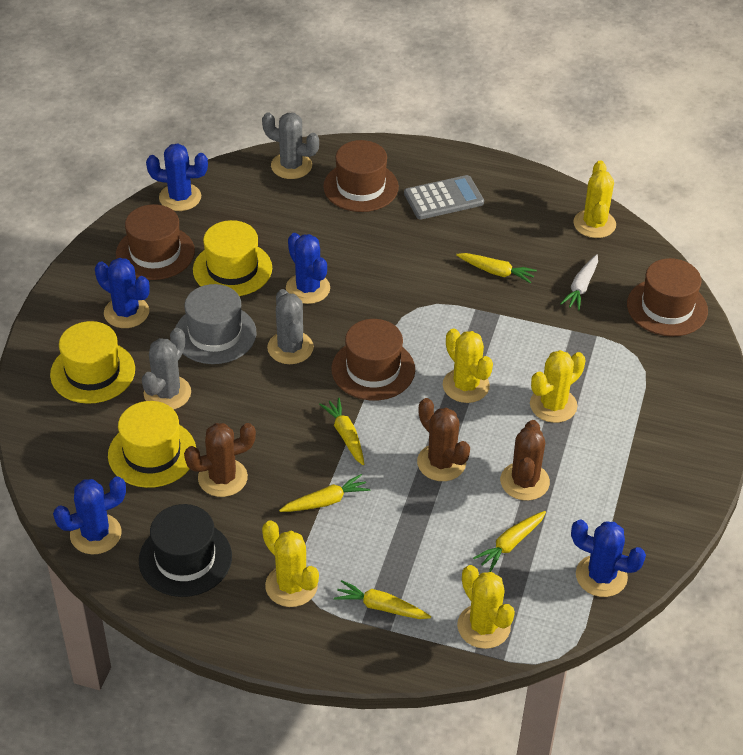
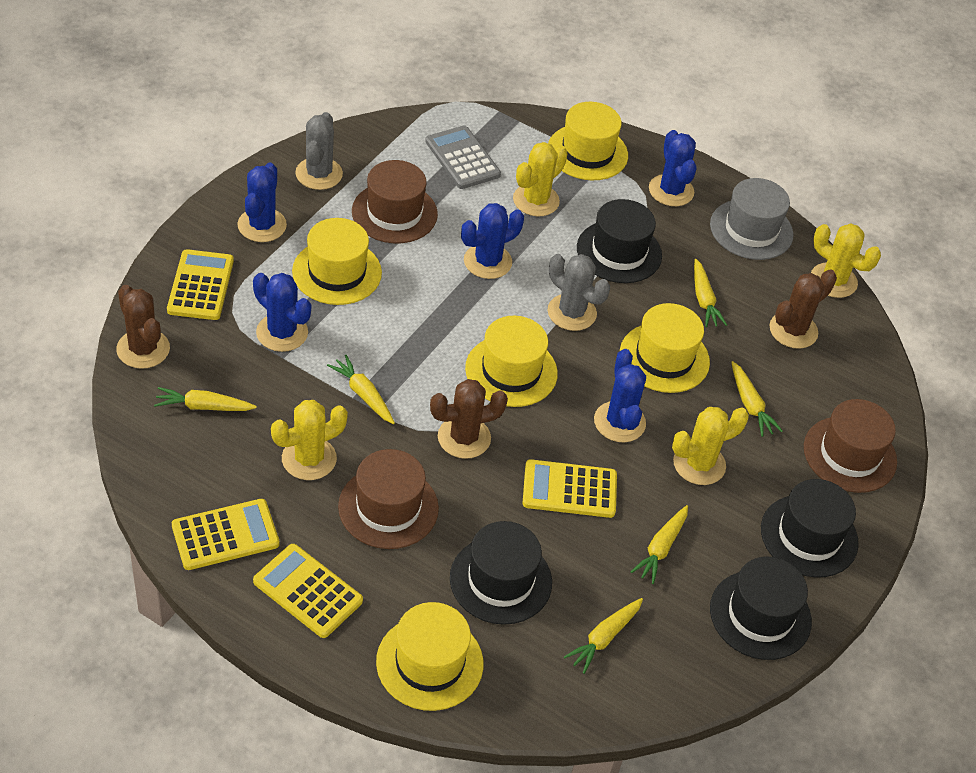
black hat: 1 -> 4
brown hat: 4 -> 3
grey cactus: 3 -> 2
white carrot: 1 -> 0
yellow cactus: 5 -> 4
yellow calculator: 0 -> 4
yellow carrot: 5 -> 6
yellow hat: 3 -> 5

